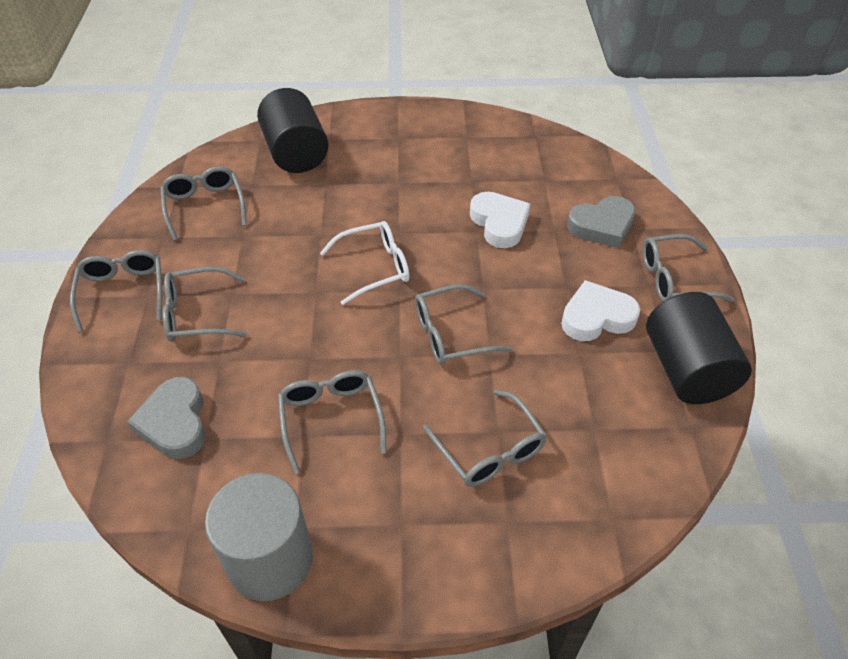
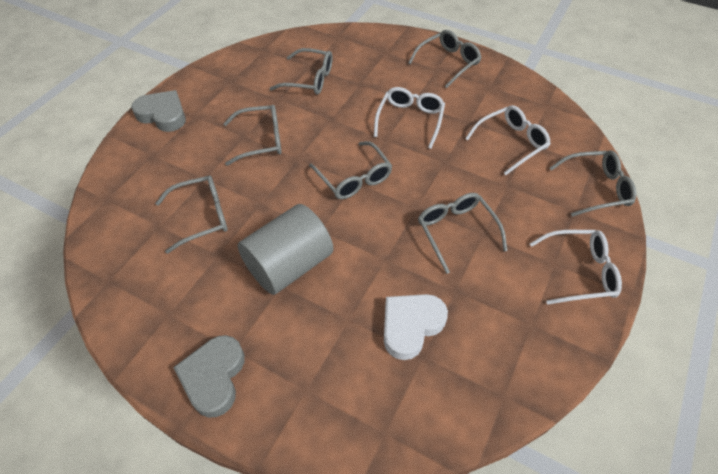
black cylinder: 2 -> 0
white glasses: 1 -> 3
white heart: 2 -> 1

